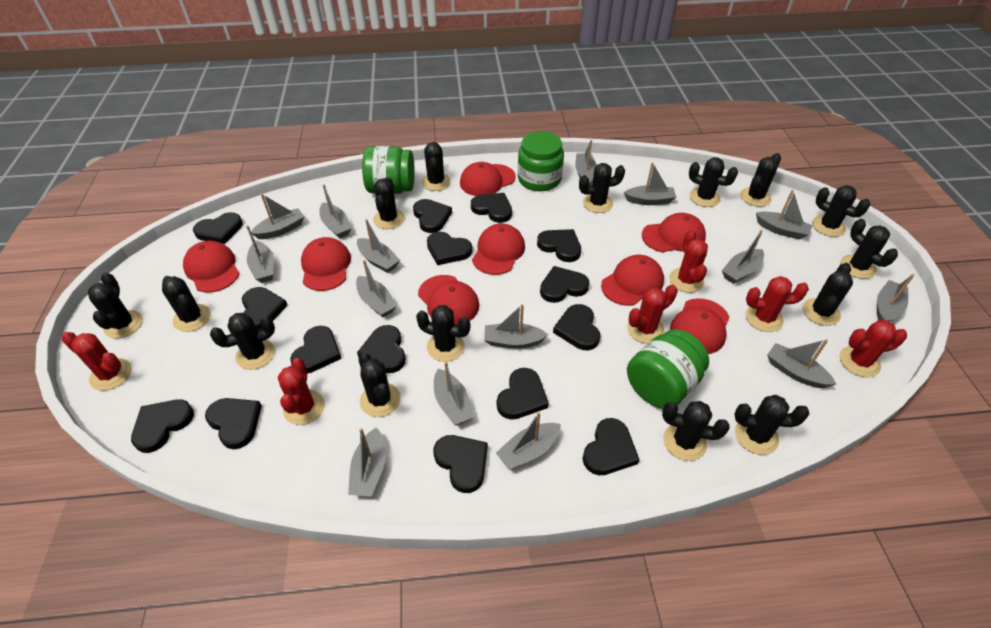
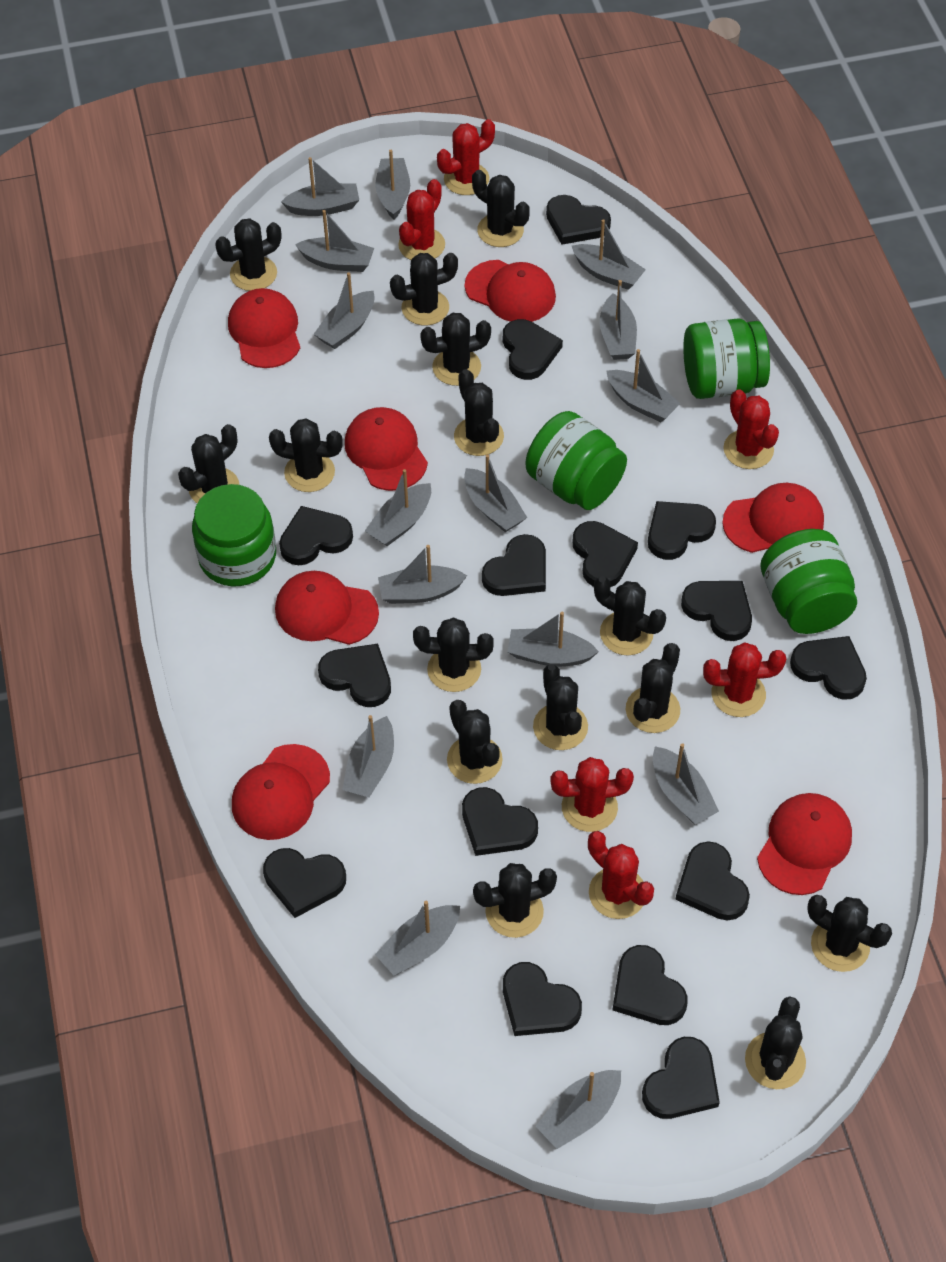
green jar: 3 -> 4
red cap: 8 -> 7

